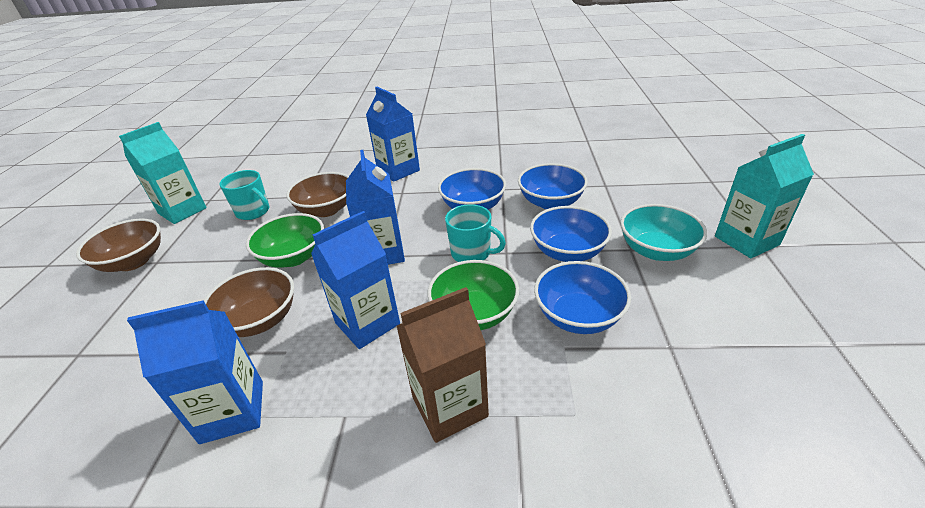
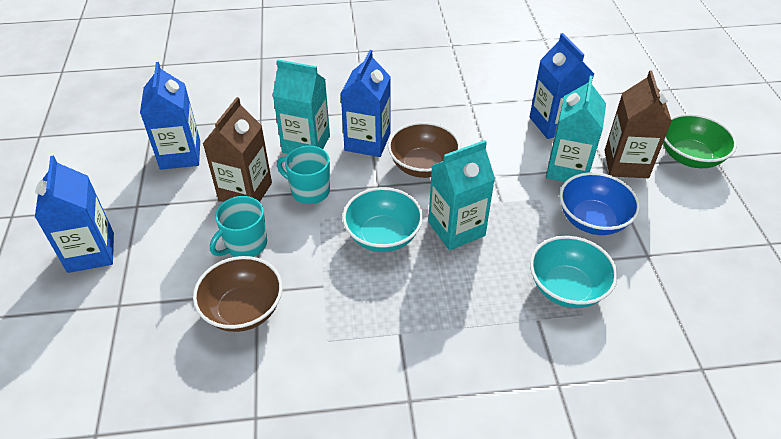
blue bowl: 4 -> 1
brown bowl: 3 -> 2
brown carton: 1 -> 2
green bowl: 2 -> 1
turquoise bowl: 1 -> 2
turquoise carton: 2 -> 3

